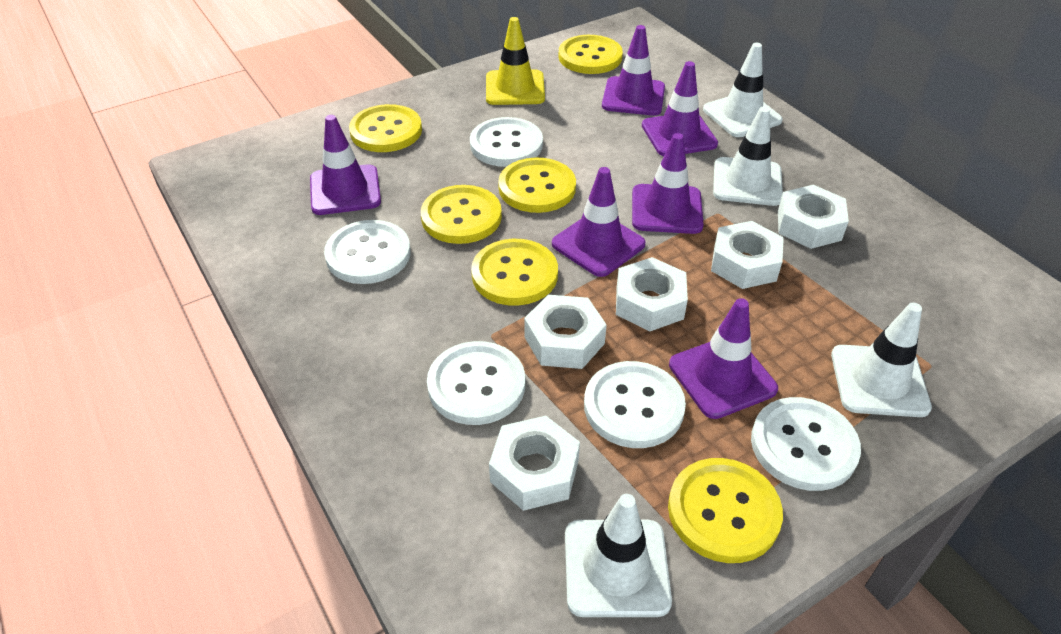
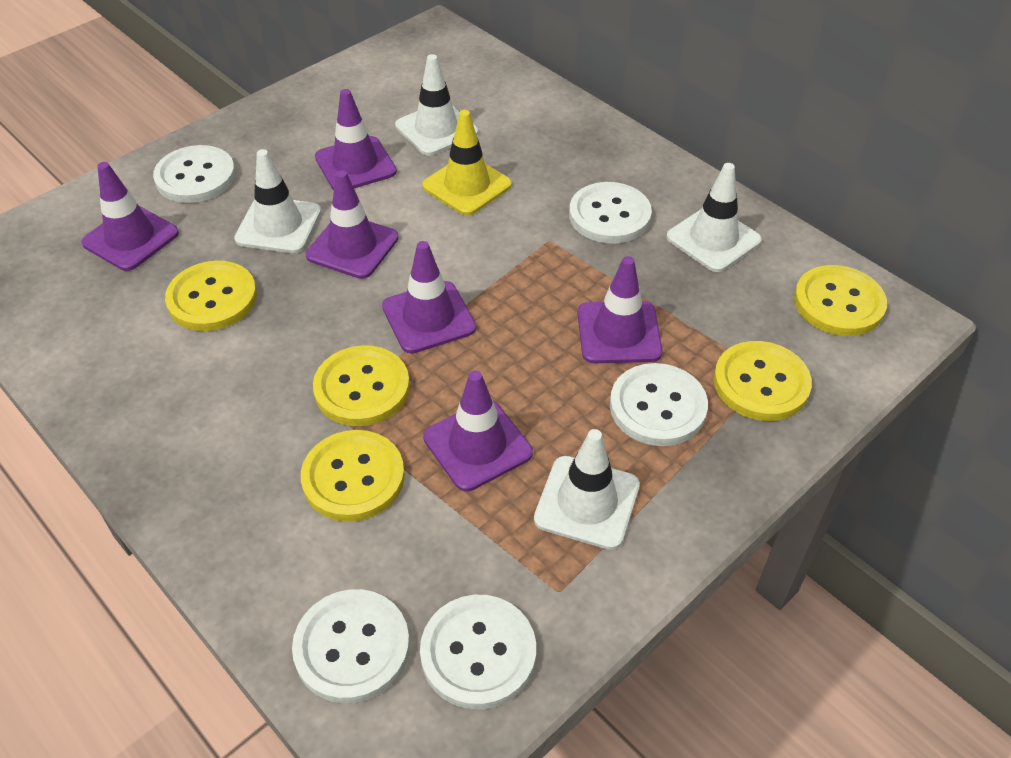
white nut: 5 -> 0
yellow button: 6 -> 5

